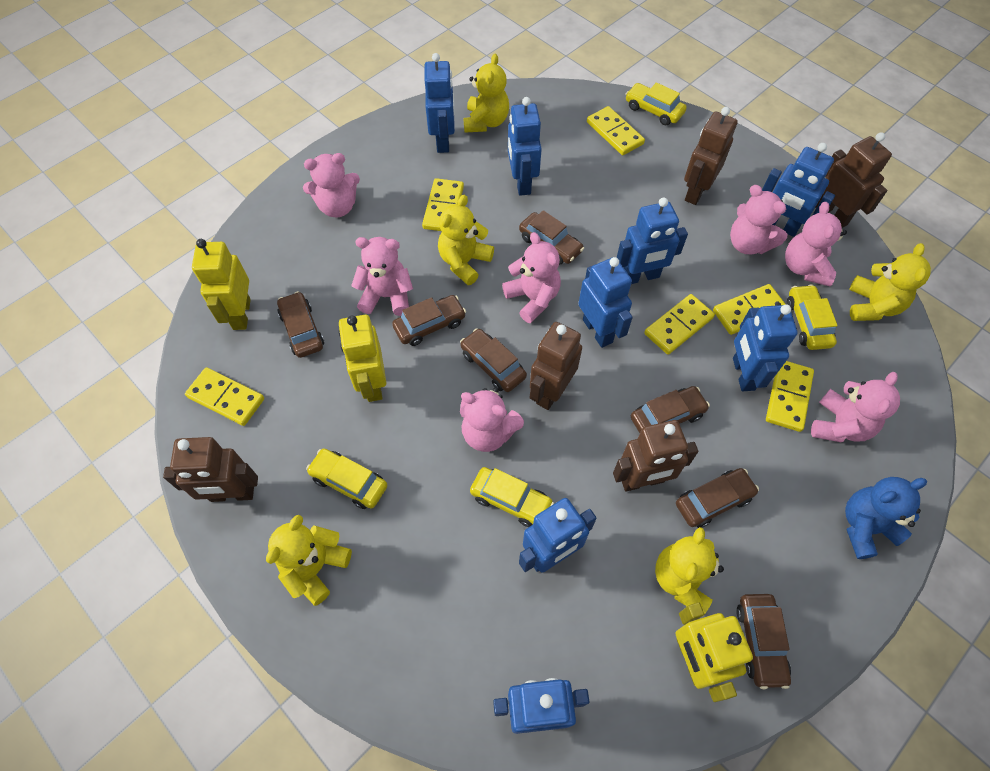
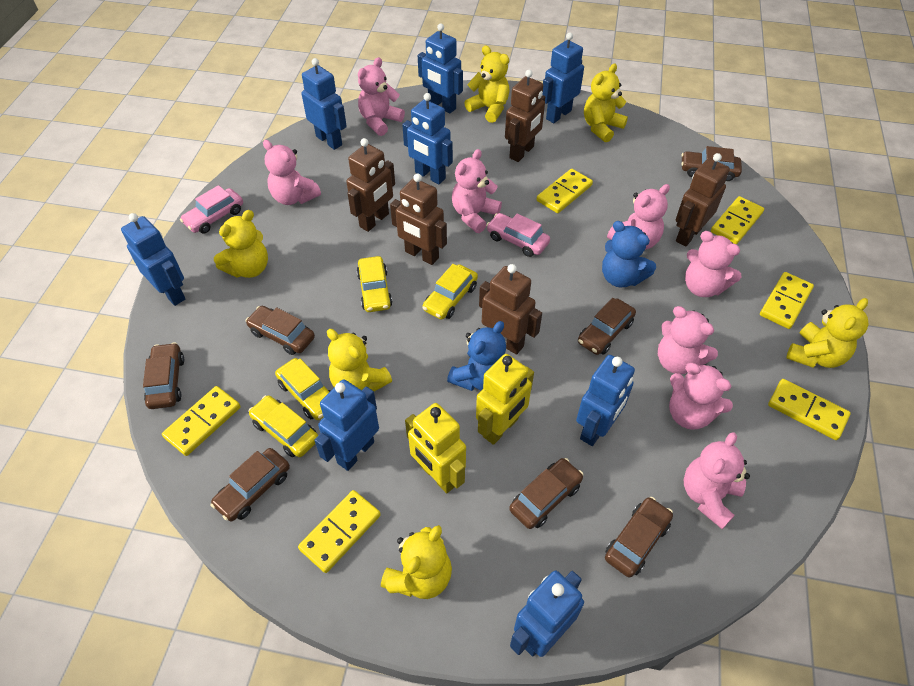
blue teddy bear: 1 -> 2
pink car: 0 -> 2
pink teddy bear: 7 -> 8
yellow robot: 3 -> 2
yellow teddy bear: 5 -> 6

